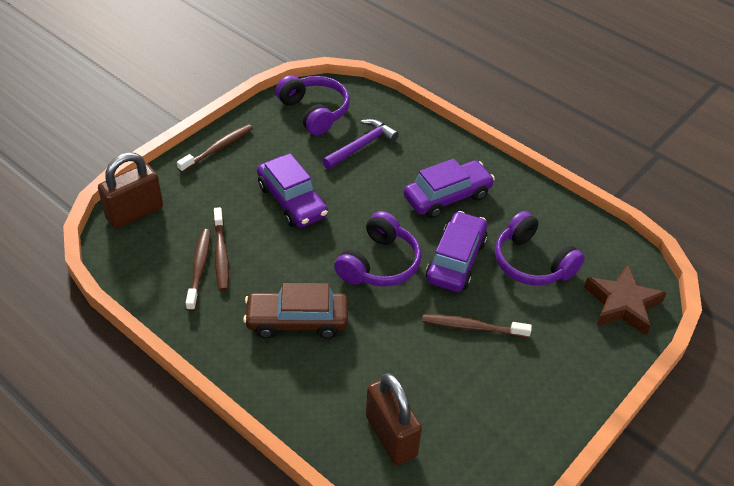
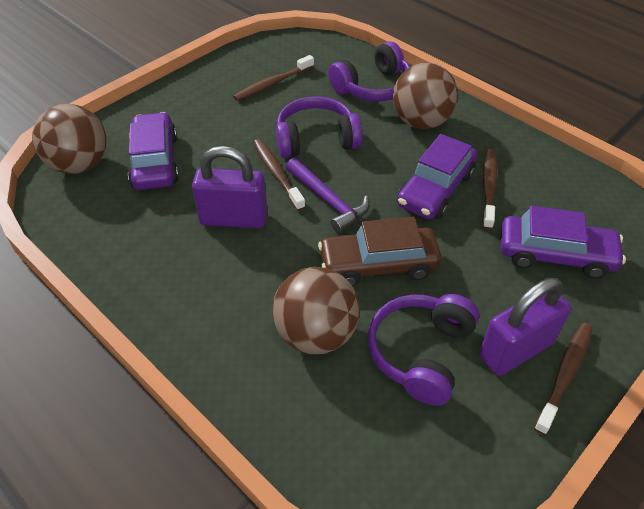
brown ball: 0 -> 3
brown padlock: 2 -> 0
brown star: 1 -> 0
purple padlock: 0 -> 2

